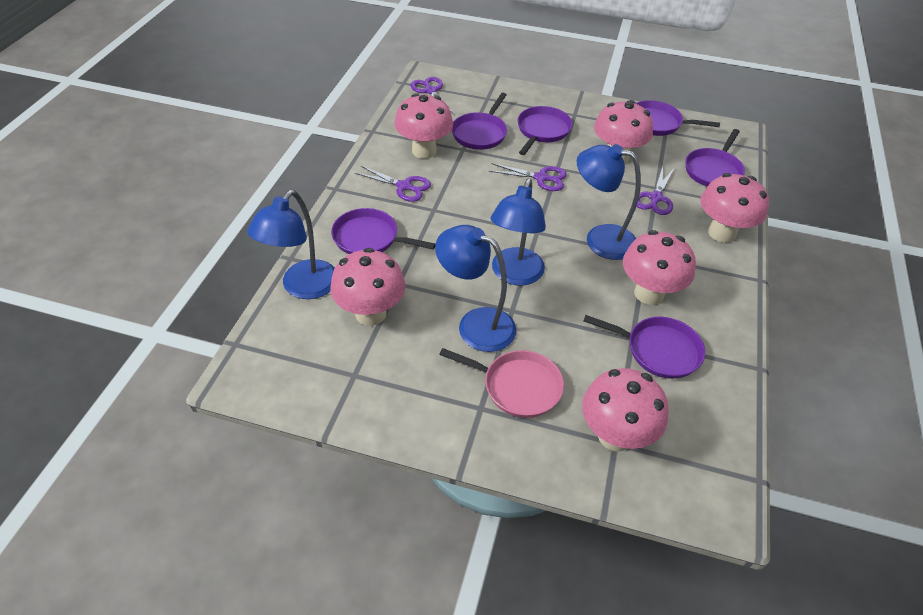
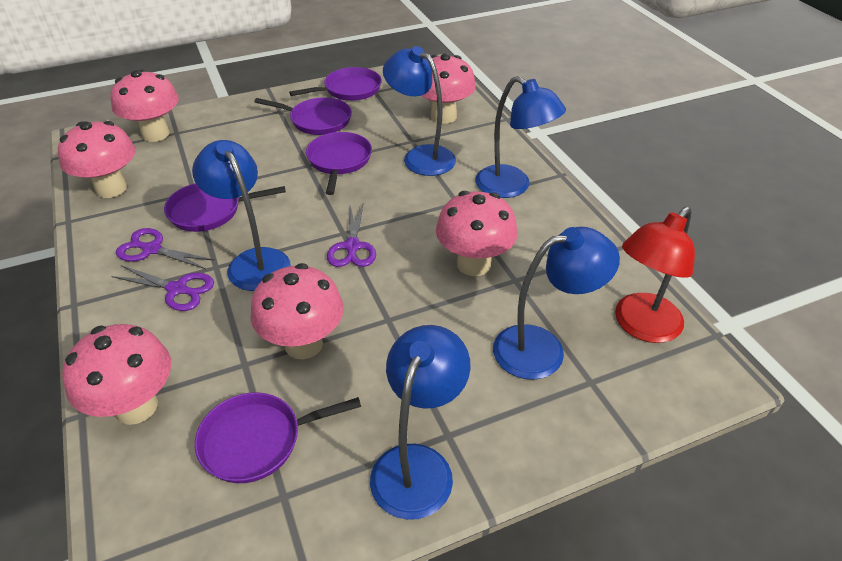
blue lamp: 4 -> 5
pink pan: 1 -> 0
purple pan: 6 -> 5
purple scissors: 4 -> 3
red lamp: 0 -> 1

